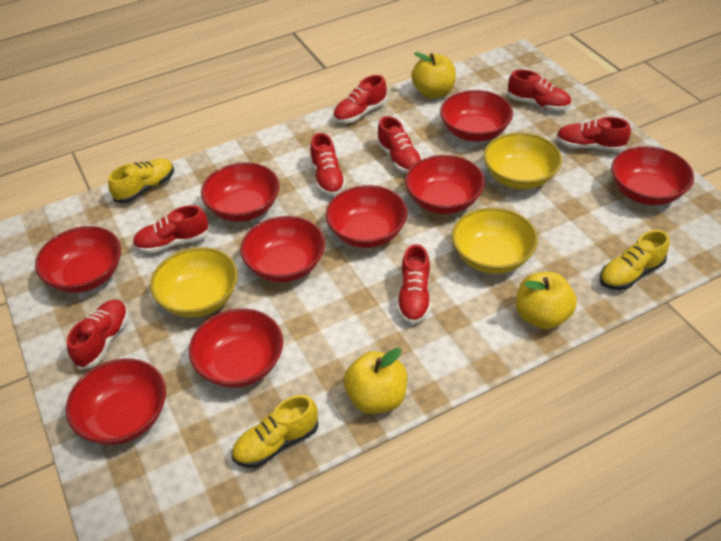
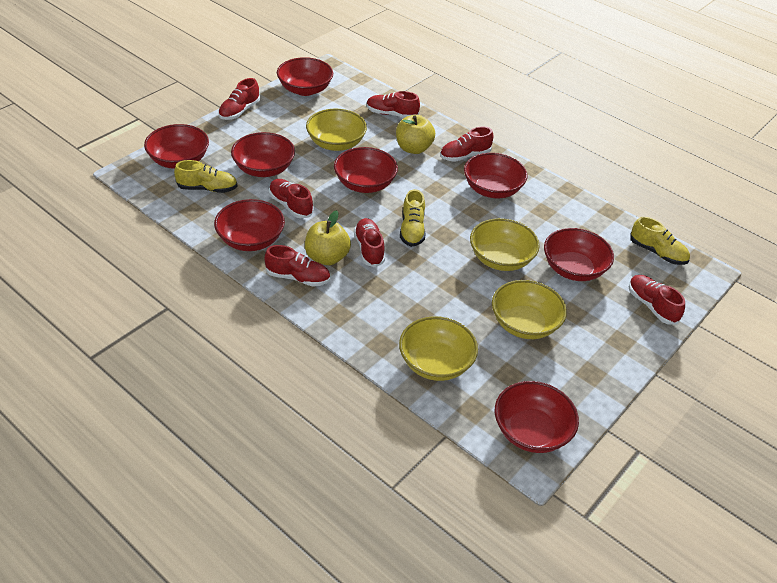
red bowl: 9 -> 8
red shoe: 8 -> 7
yellow apple: 3 -> 2
yellow bowl: 3 -> 4

